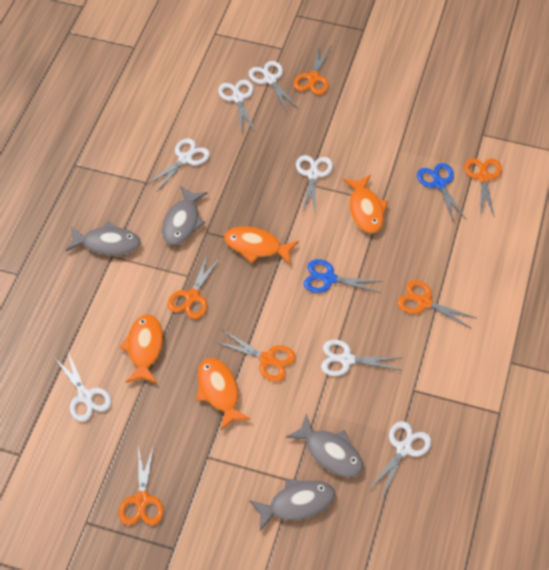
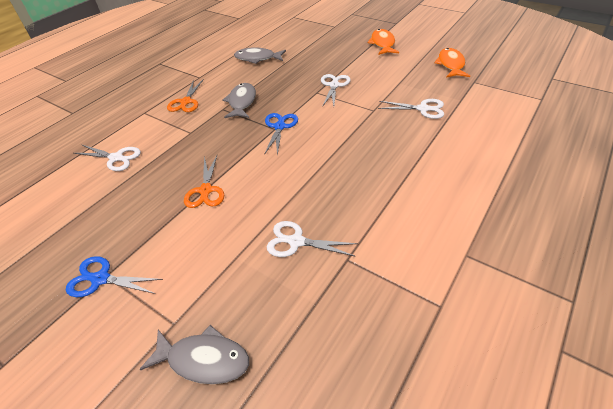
grey fish: 4 -> 3
orange fish: 4 -> 2
orange scissors: 6 -> 2
white scissors: 7 -> 4

